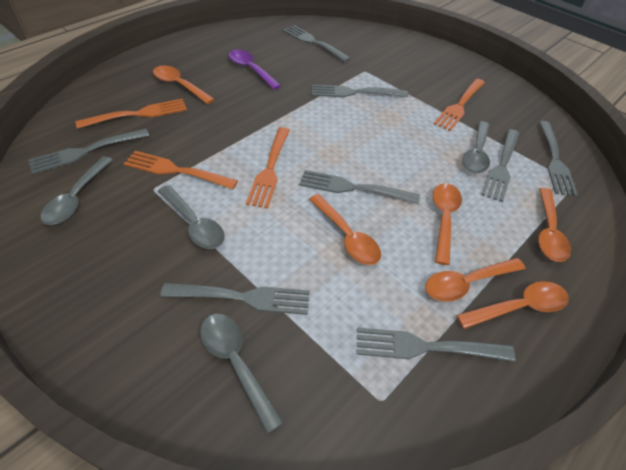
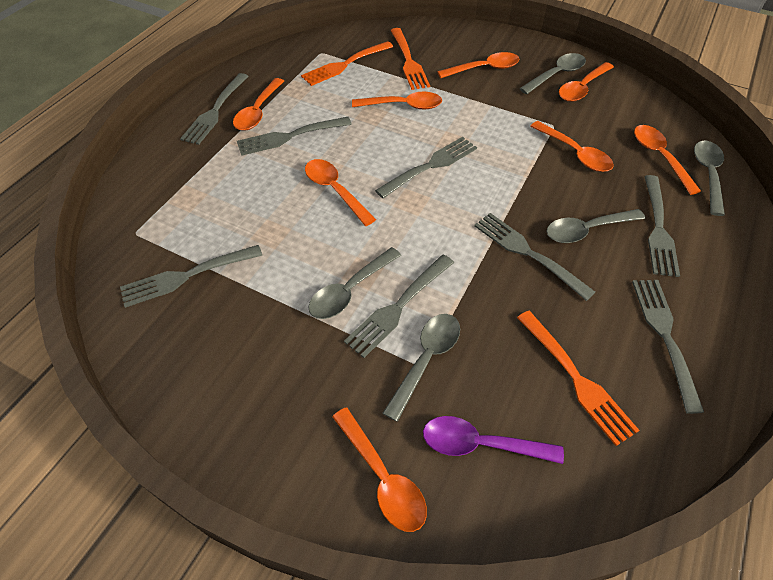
grey spoon: 4 -> 5
orange fork: 4 -> 3
orange spoon: 6 -> 8

